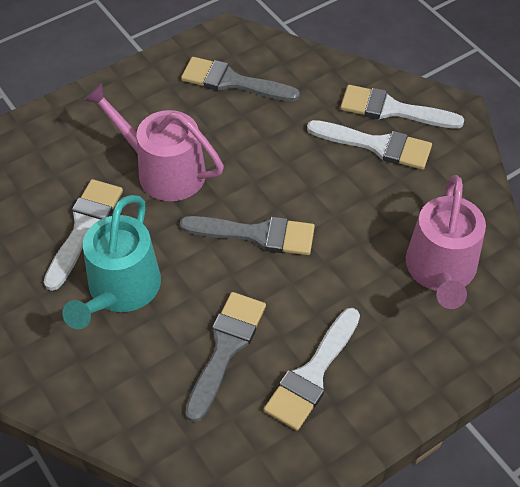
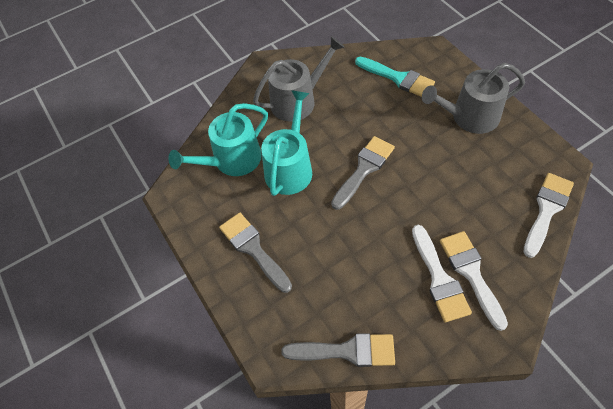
grey watering can: 0 -> 2
pink watering can: 2 -> 0
turquoise brush: 0 -> 1
turquoise watering can: 1 -> 2
white brush: 4 -> 3

